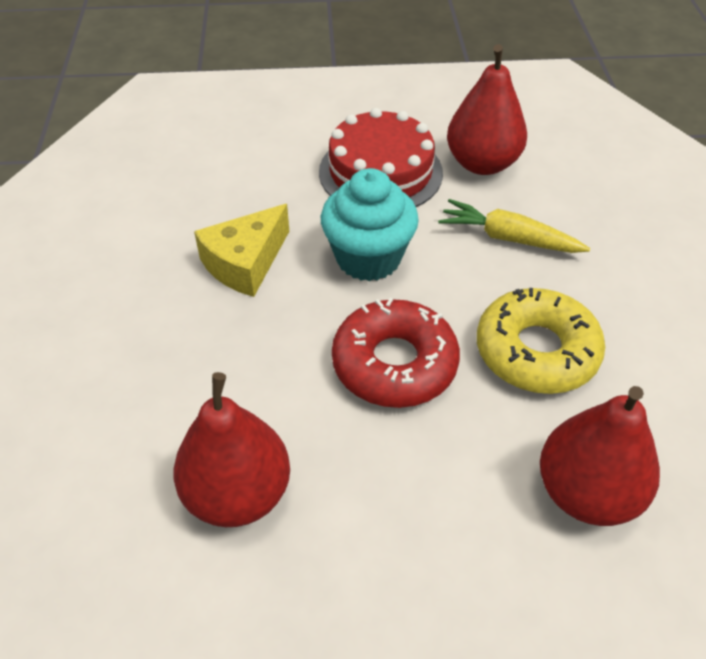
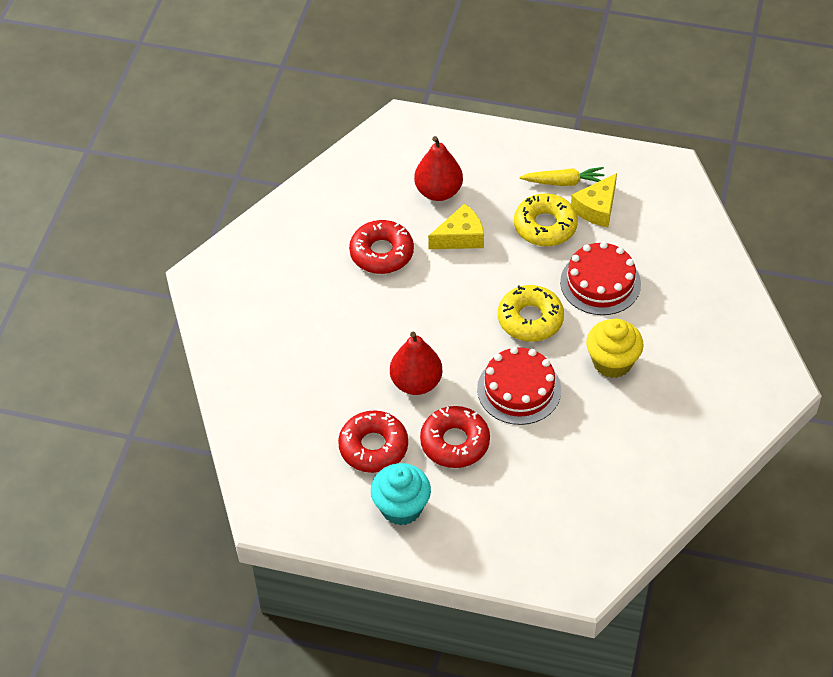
red cake: 1 -> 2
red donut: 1 -> 3
red pear: 3 -> 2
yellow cheese: 1 -> 2
yellow cupcake: 0 -> 1
yellow donut: 1 -> 2

